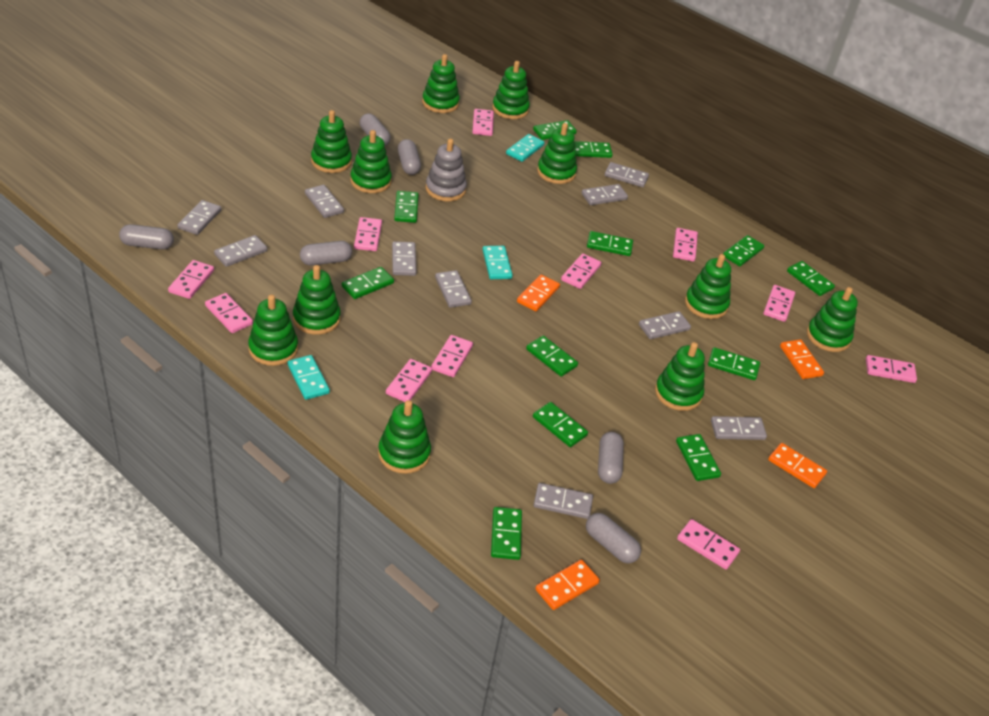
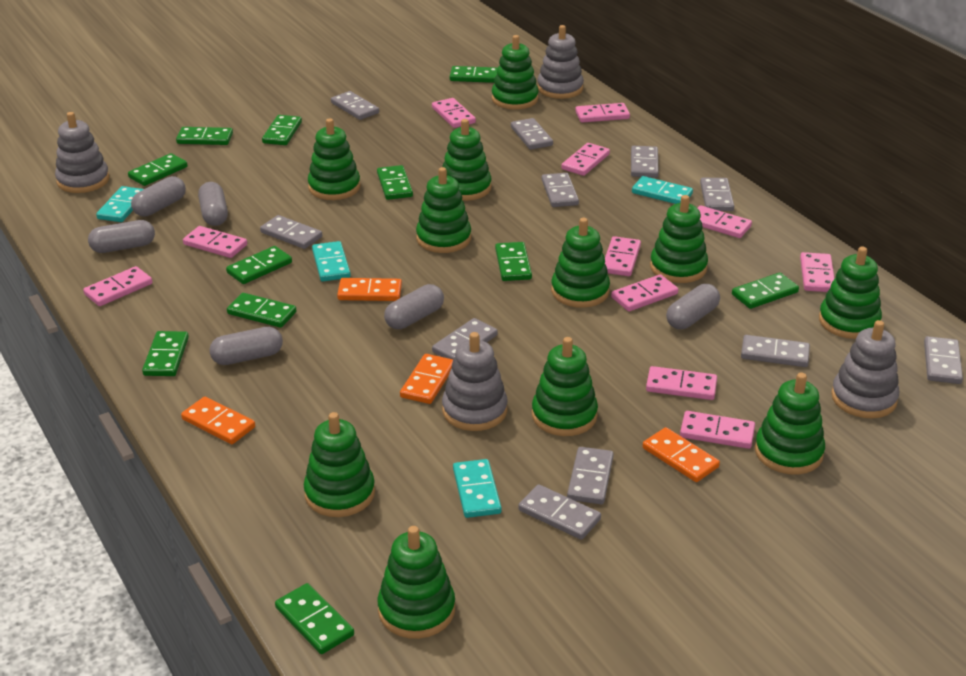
green domino: 12 -> 11
grey domino: 10 -> 11
grey stacking toy: 1 -> 4
turquoise domino: 3 -> 4

